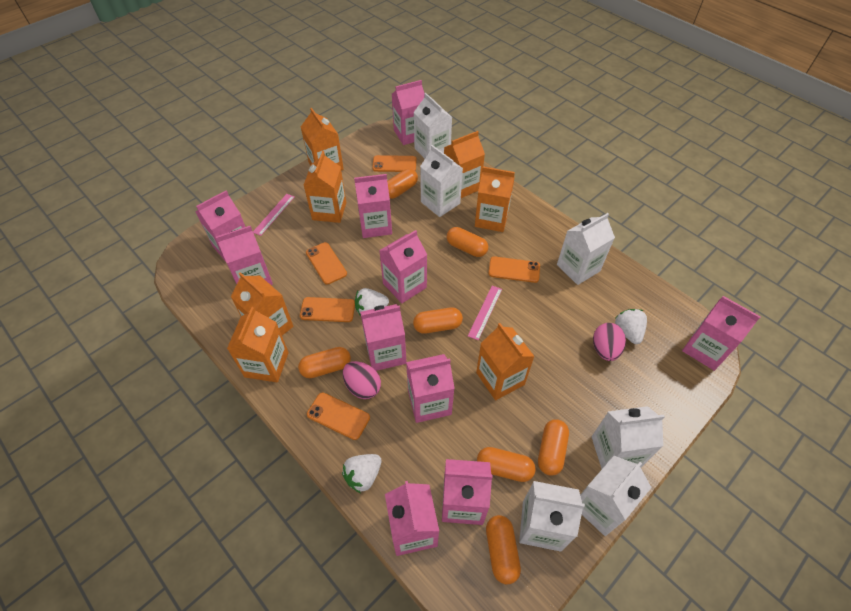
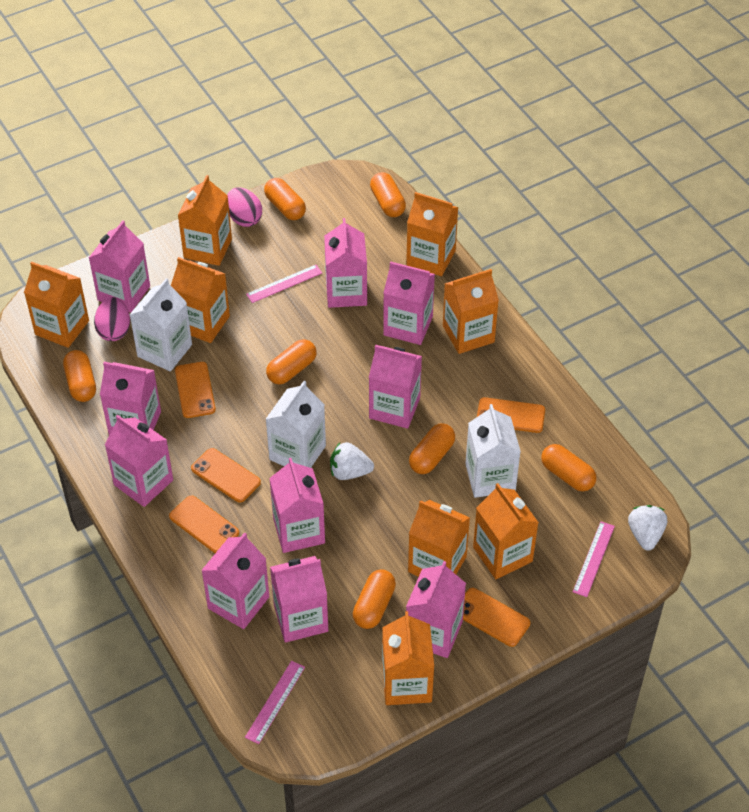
orange carton: 7 -> 8
pink ruler: 2 -> 3
white carton: 6 -> 3
white strawberry: 3 -> 2

